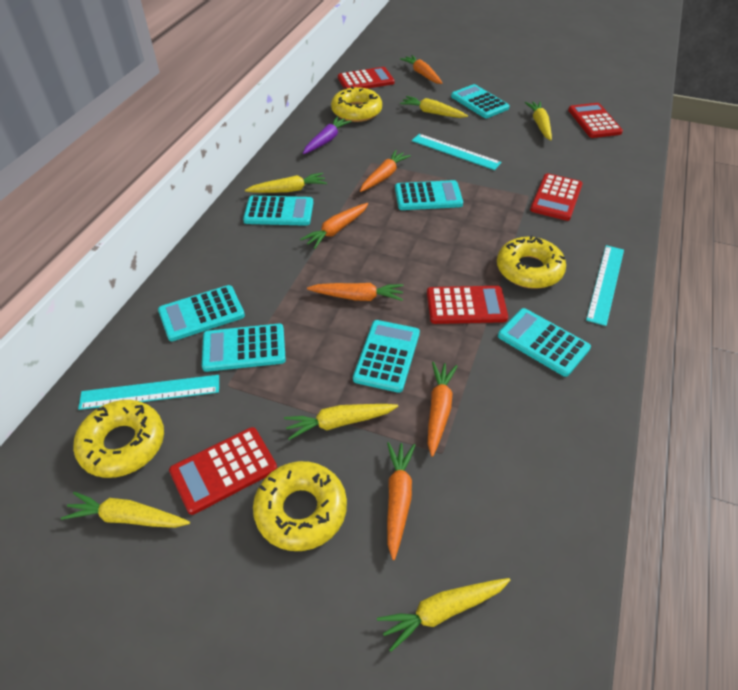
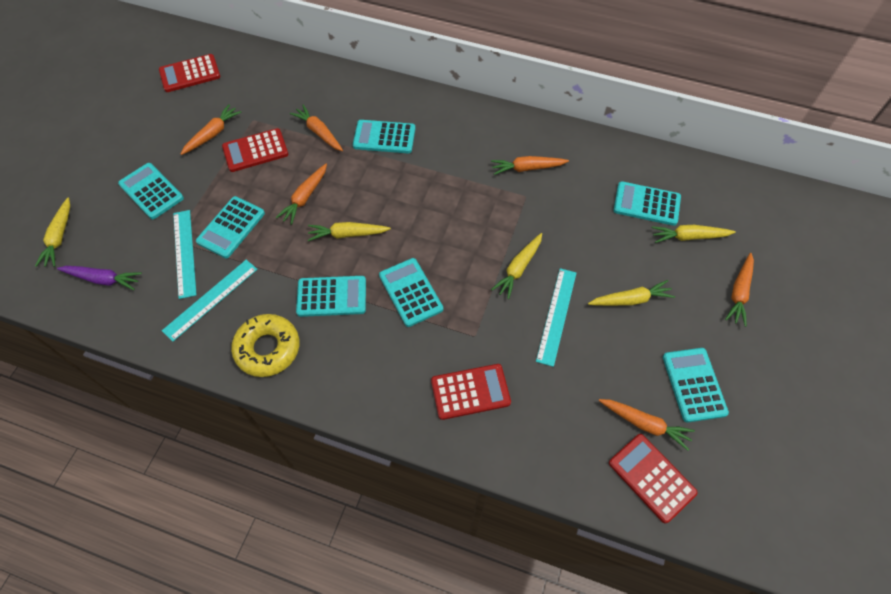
red calculator: 5 -> 4
yellow carrot: 6 -> 5
yellow donut: 4 -> 1

